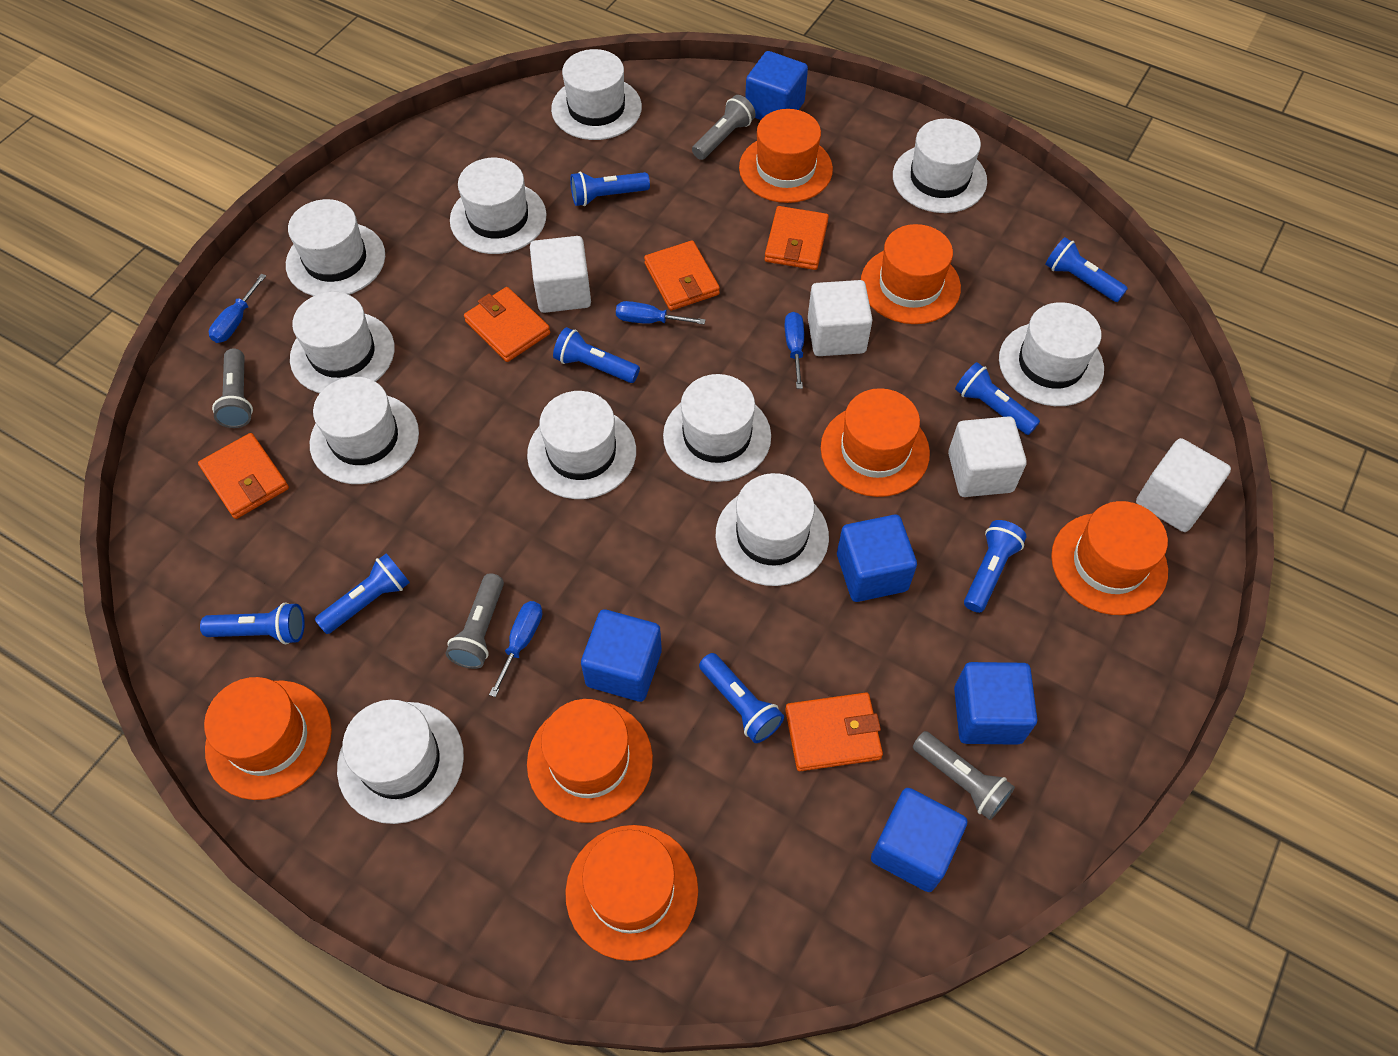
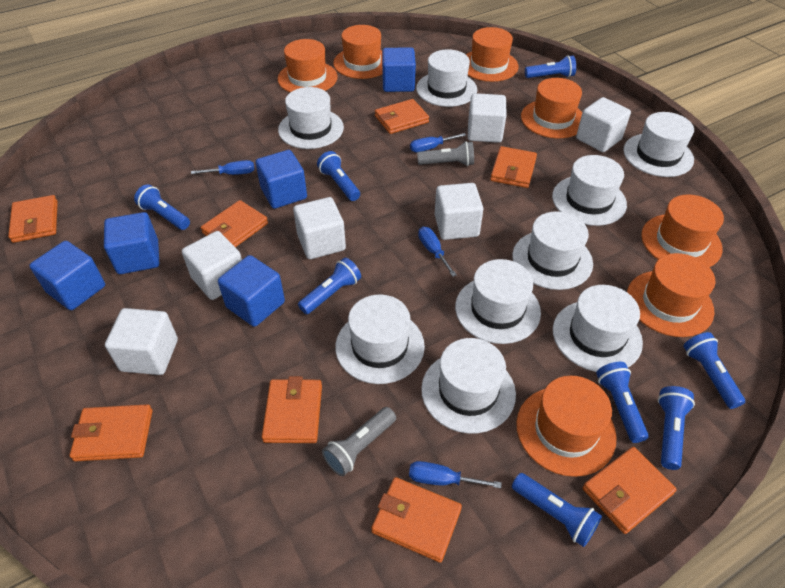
grey flashlight: 4 -> 2
orange wallet: 5 -> 8
white cube: 4 -> 6
white hat: 11 -> 9

